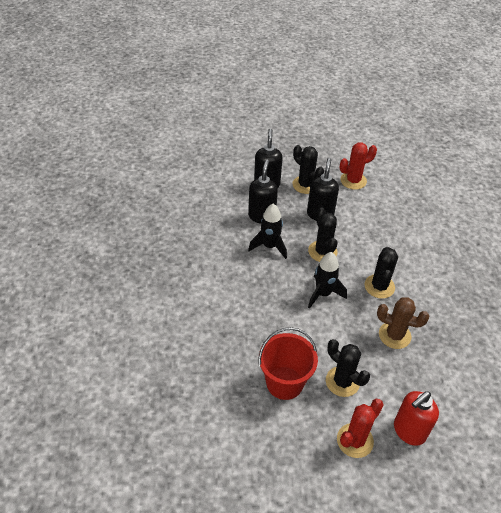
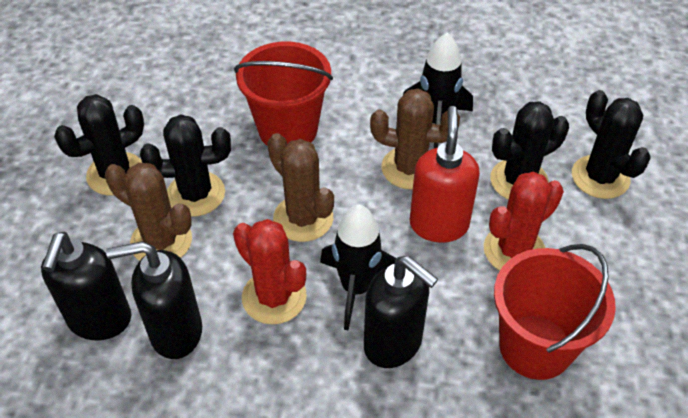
brown cactus: 1 -> 3
red bucket: 1 -> 2

